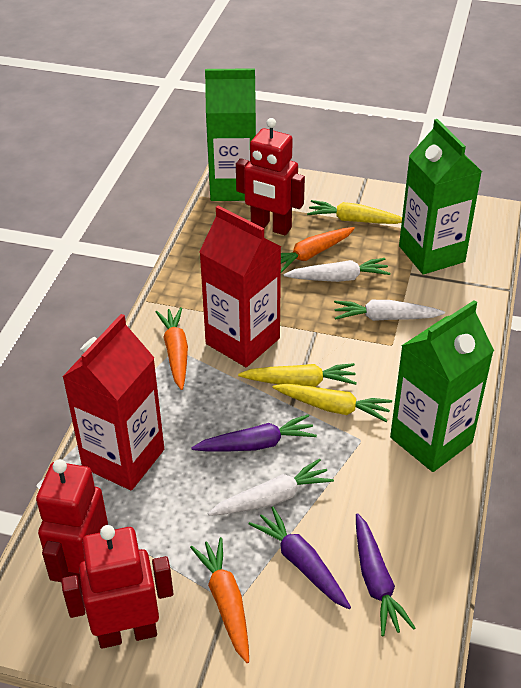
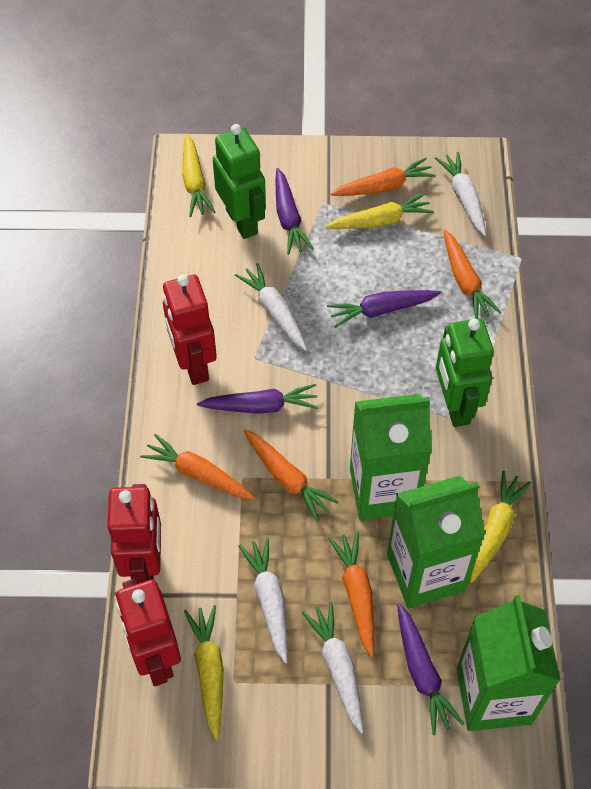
green robot: 0 -> 2
orange carrot: 3 -> 5
purple carrot: 3 -> 4
red carton: 2 -> 0
white carrot: 3 -> 4
yellow carrot: 3 -> 4

